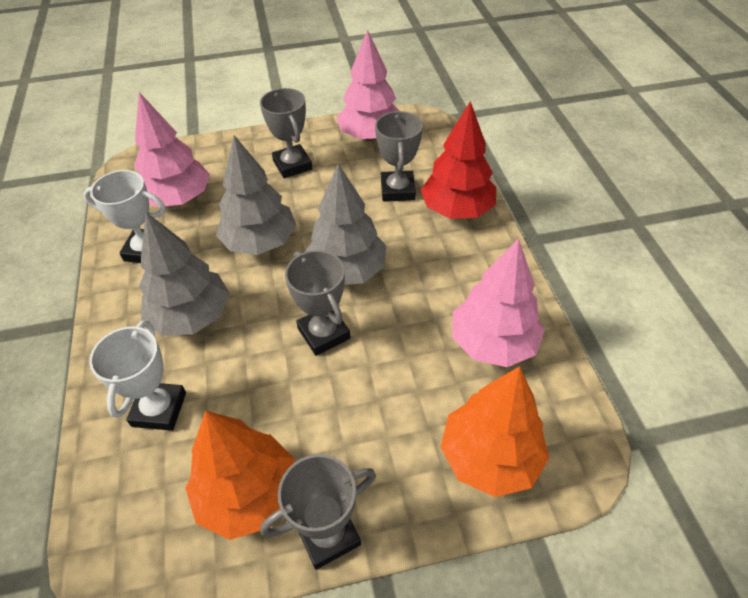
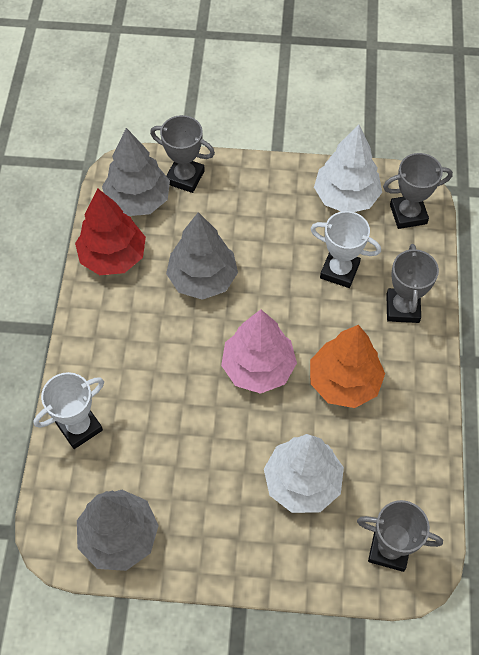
orange tree: 2 -> 1
pink tree: 3 -> 1
white tree: 0 -> 2

